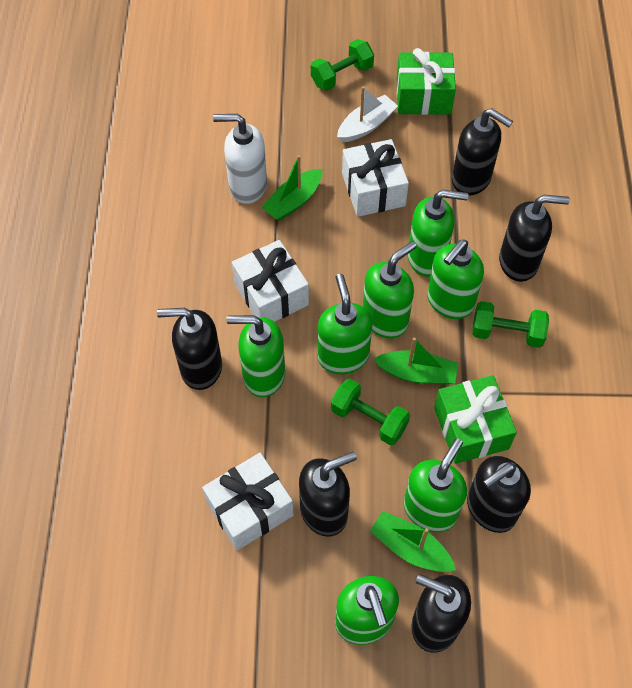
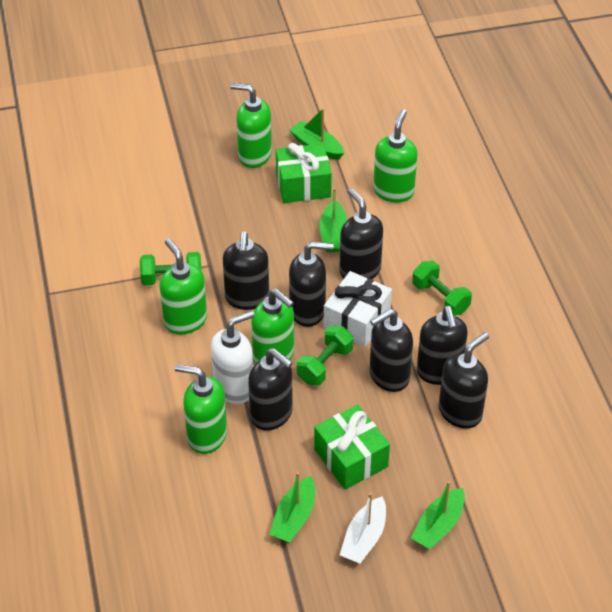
black soap dispenser: 6 -> 7
green boat: 3 -> 4
green soap dispenser: 7 -> 5
white gift: 3 -> 1

